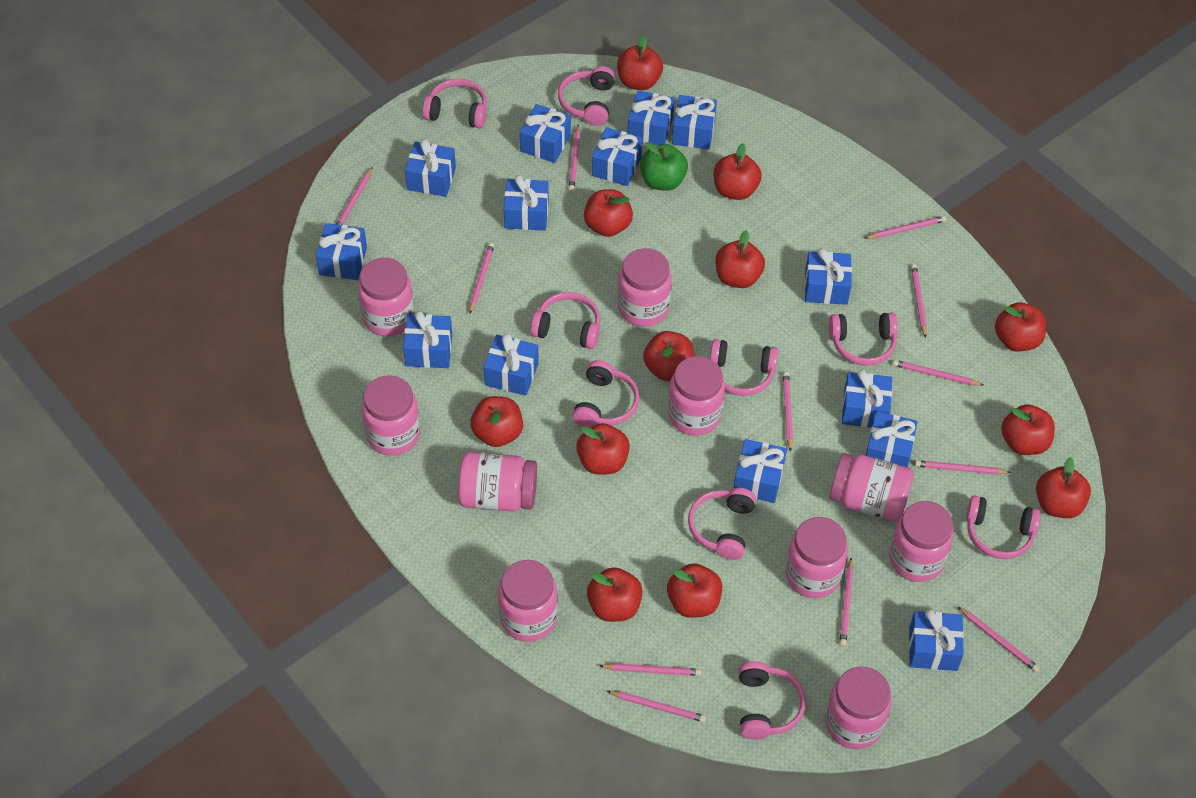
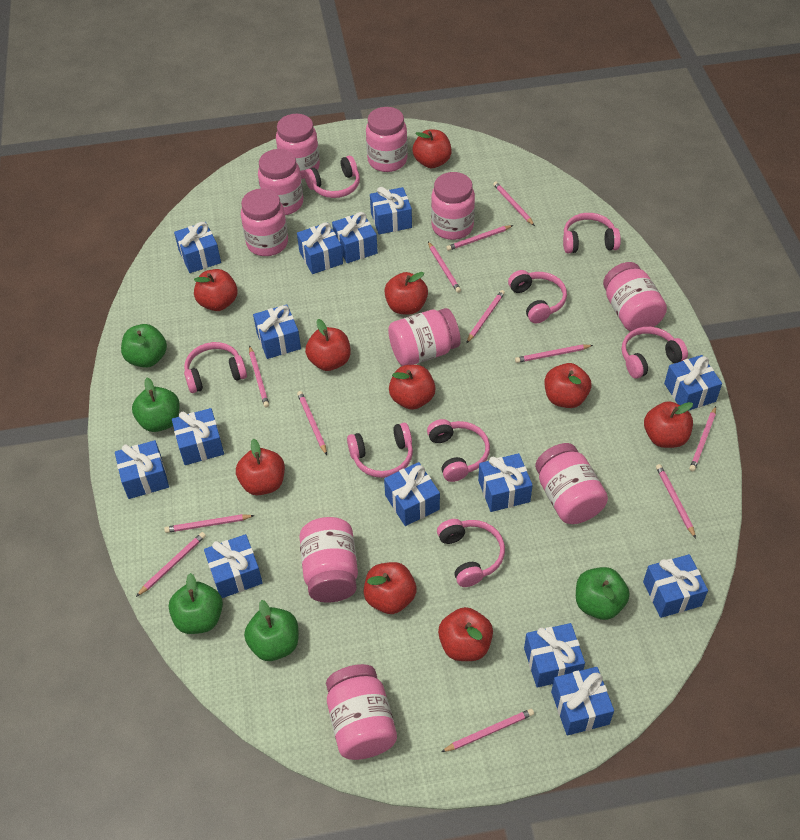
green apple: 1 -> 5
pink headphones: 9 -> 8
red apple: 12 -> 10

